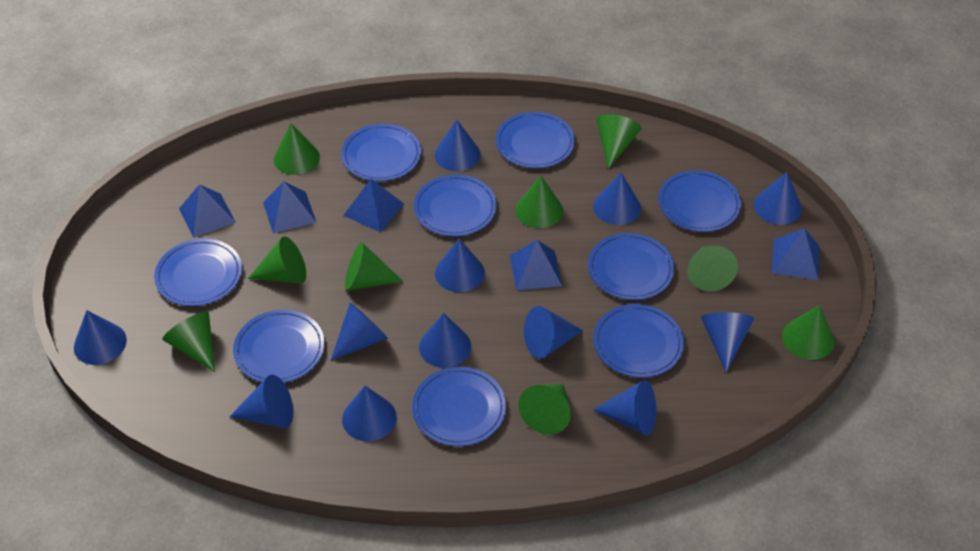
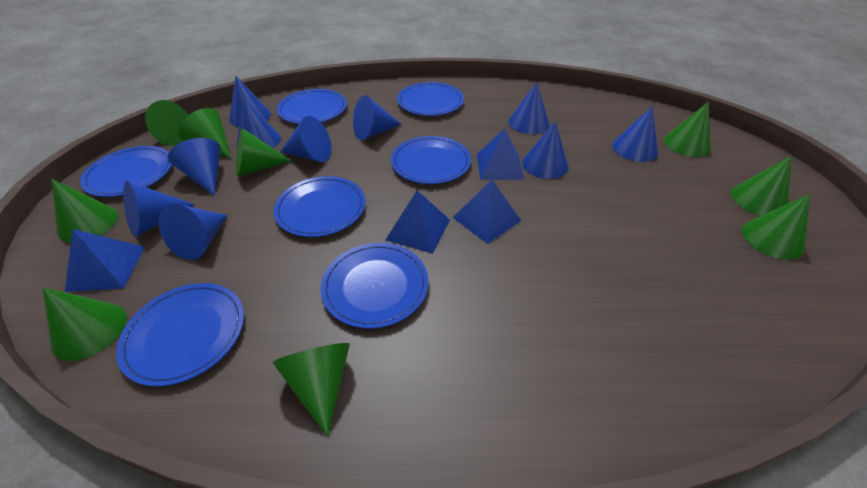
blue cone: 12 -> 10
blue plate: 9 -> 7
blue pyramid: 5 -> 4

